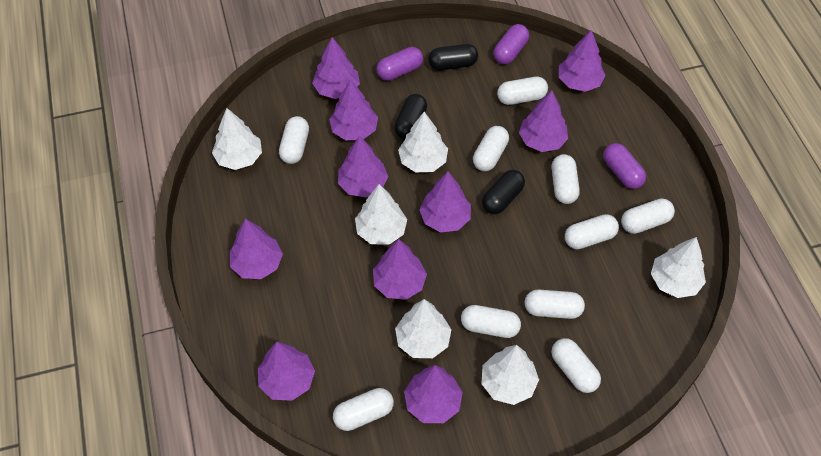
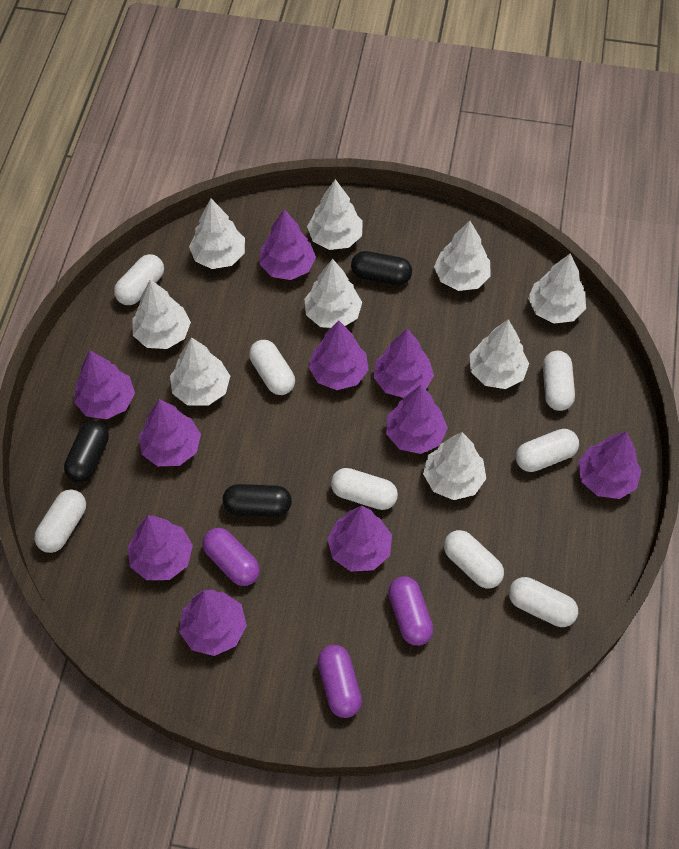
white capsule: 10 -> 8
white tree: 6 -> 9

